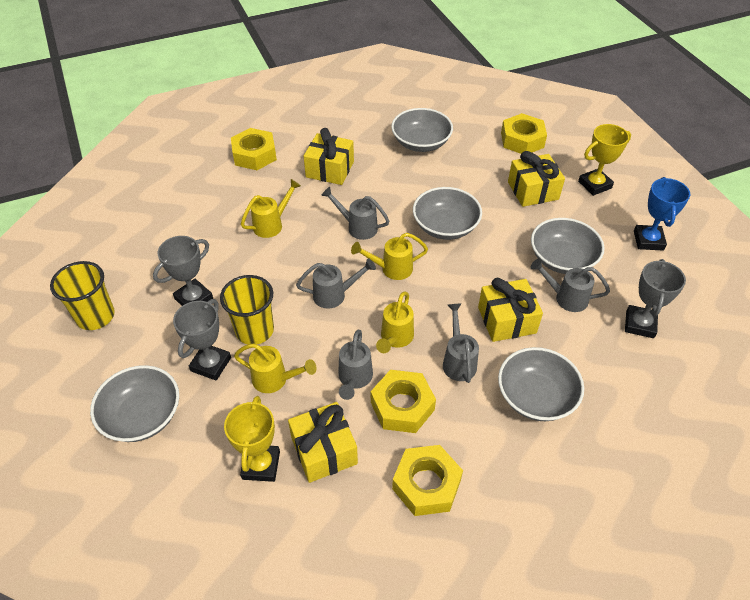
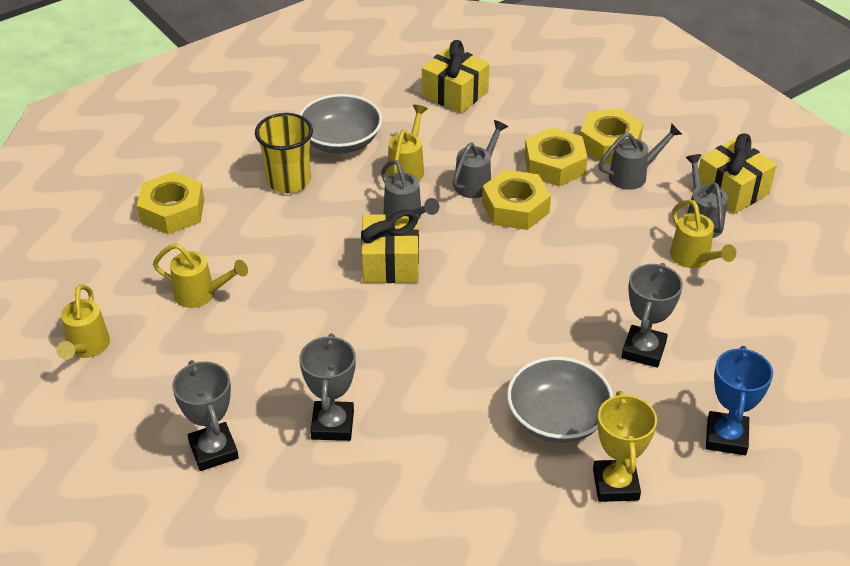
grey bowl: 5 -> 2
grey watering can: 5 -> 4
yellow cup: 2 -> 1
yellow gift: 4 -> 3
yellow trophy: 2 -> 1

